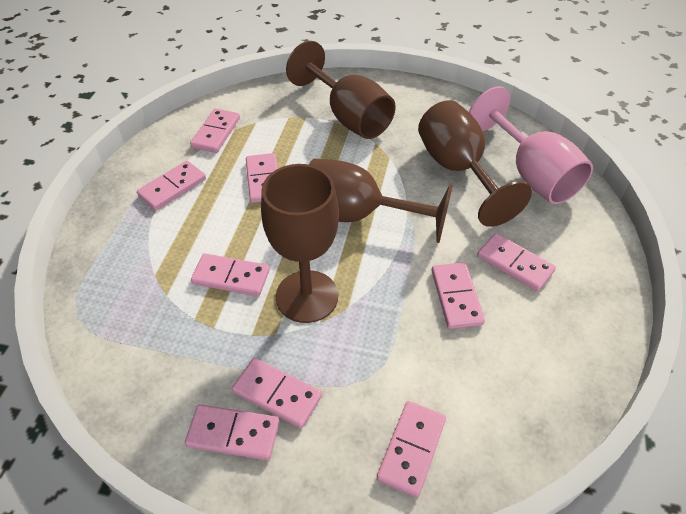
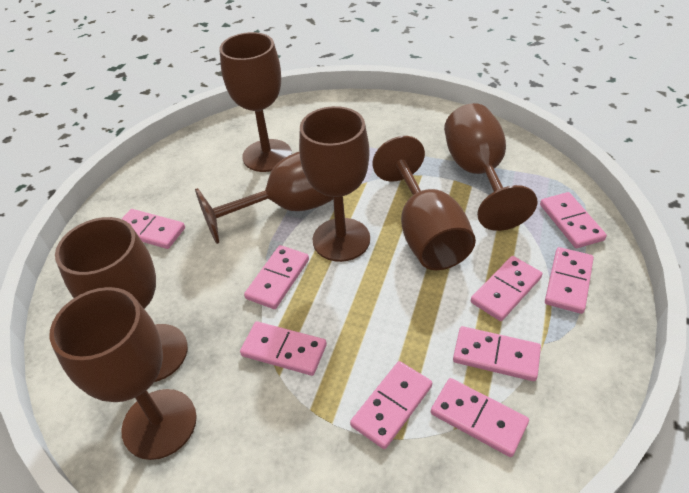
brown goblet: 4 -> 7
pink goblet: 1 -> 0

